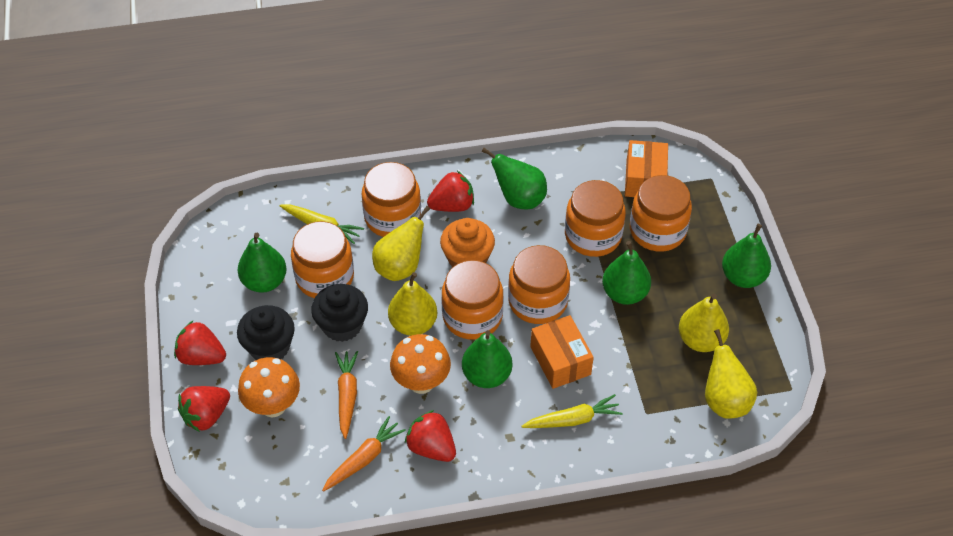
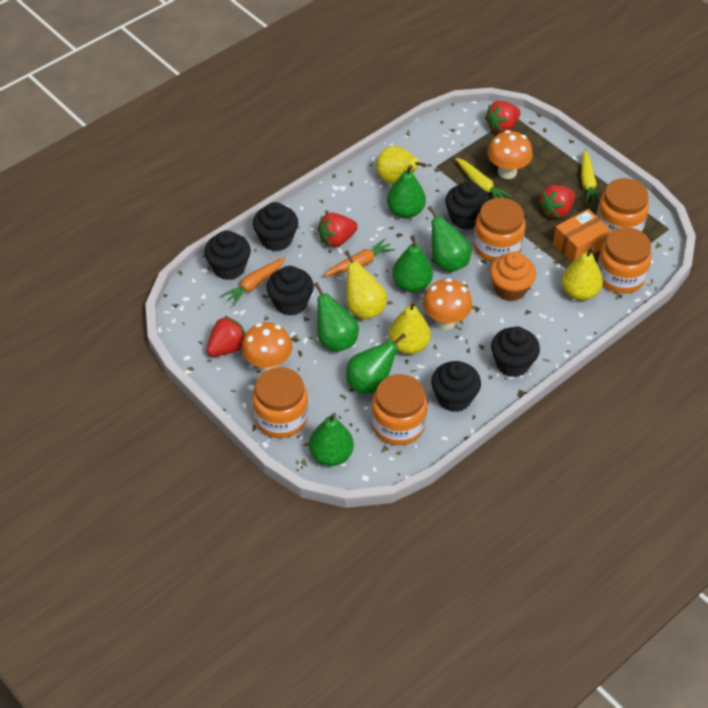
black cupcake: 2 -> 6
green pear: 5 -> 6
orange box: 2 -> 1
orange jar: 6 -> 5
orange mushroom: 2 -> 3

